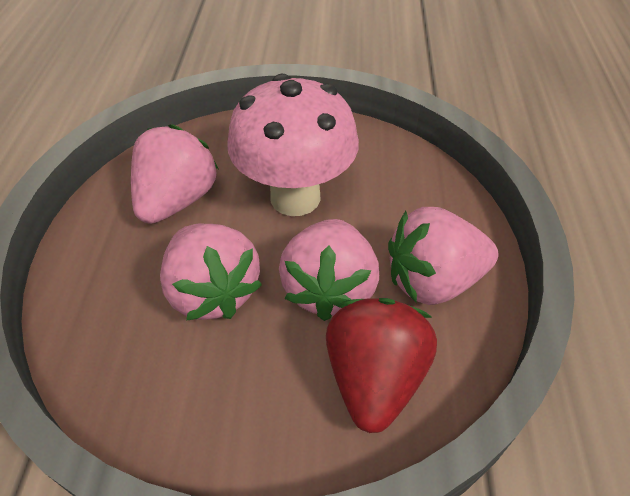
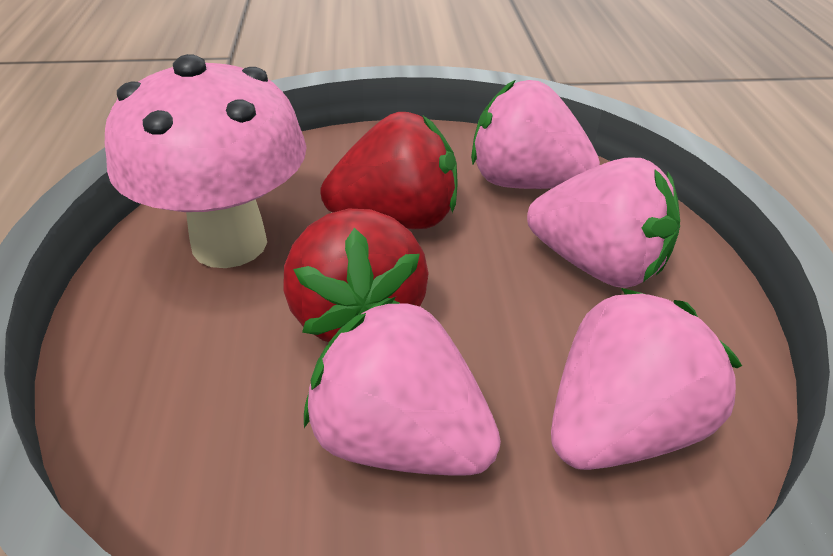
red strawberry: 1 -> 2

